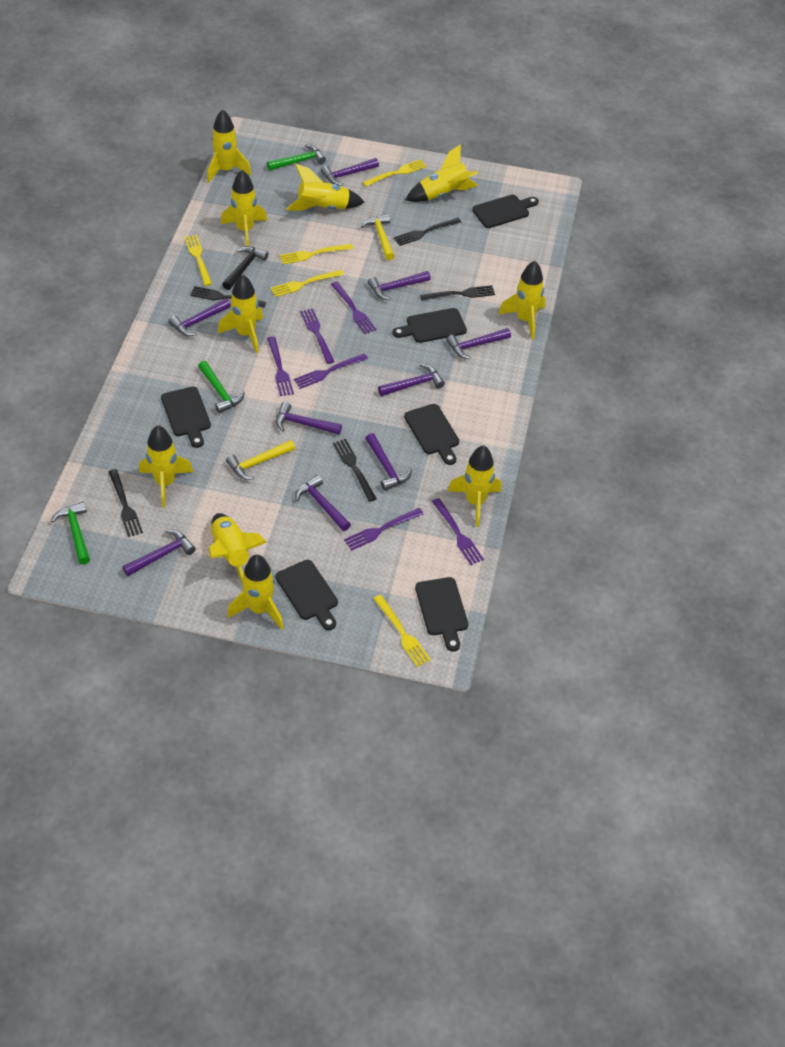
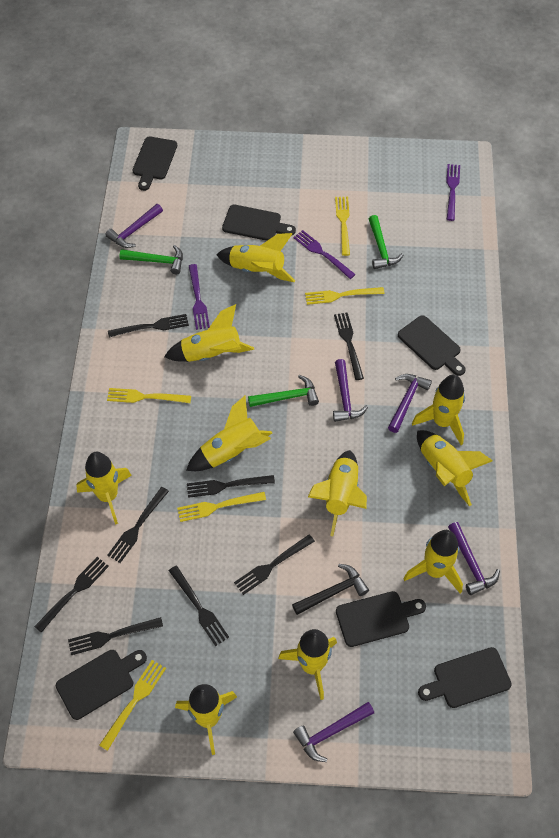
black fork: 5 -> 8
purple fork: 6 -> 3
purple hammer: 9 -> 5
yellow hammer: 2 -> 0

